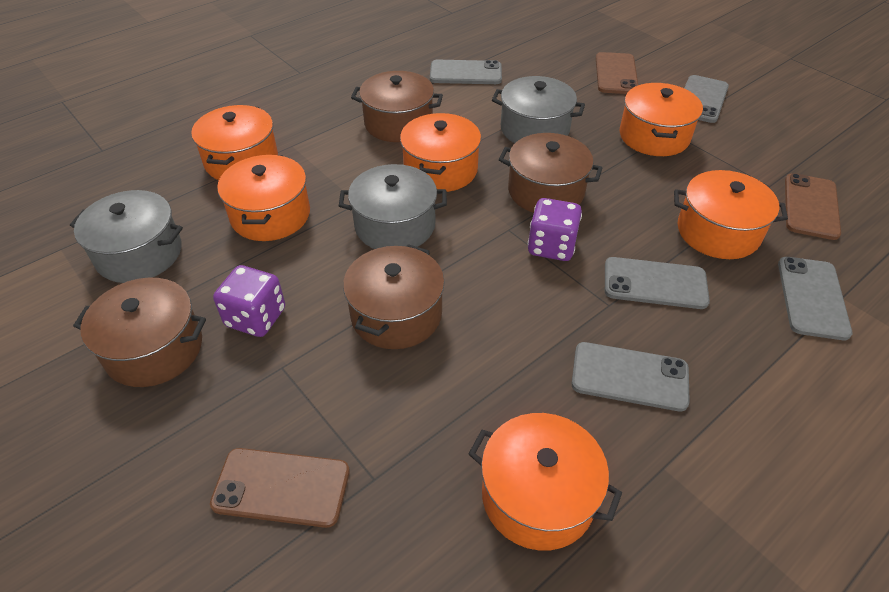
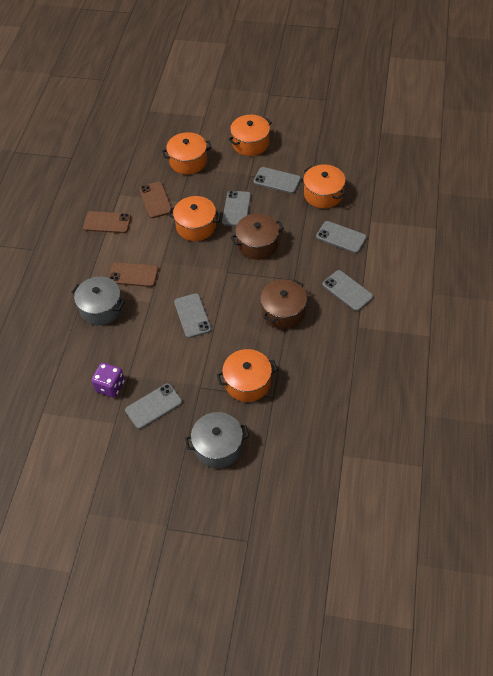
brown pot: 4 -> 2
grey phone: 5 -> 6
grey pot: 3 -> 2
orange pot: 6 -> 5
purple dice: 2 -> 1

